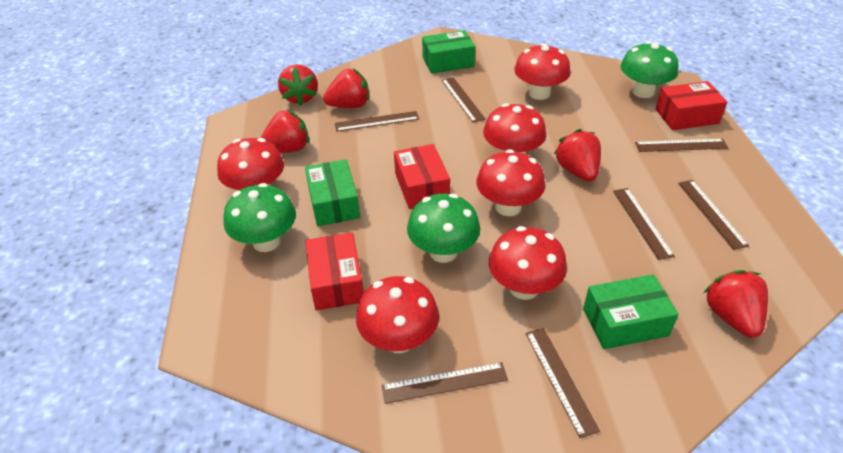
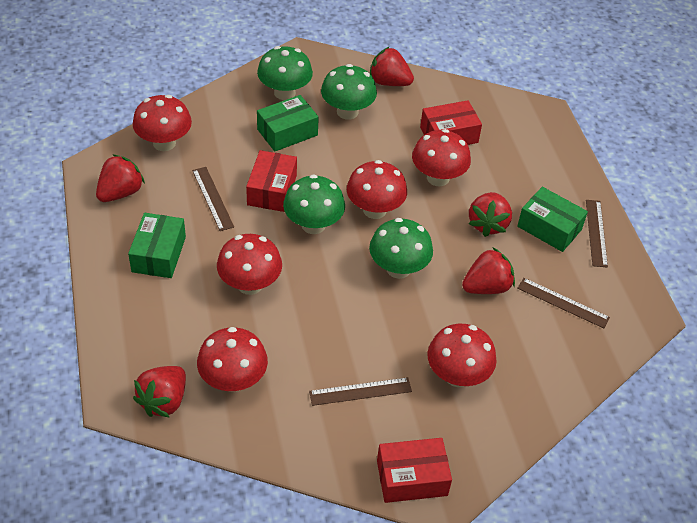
brown ruler: 7 -> 4
green mushroom: 3 -> 4

